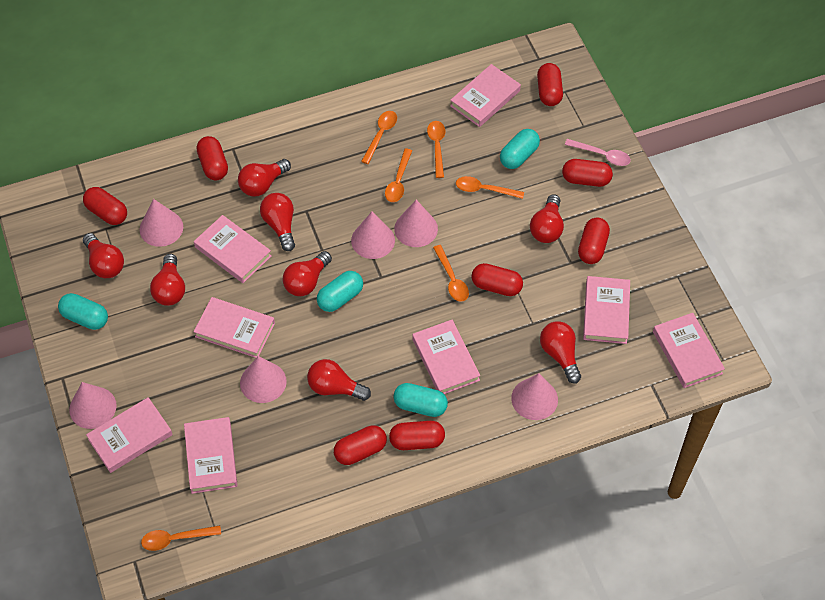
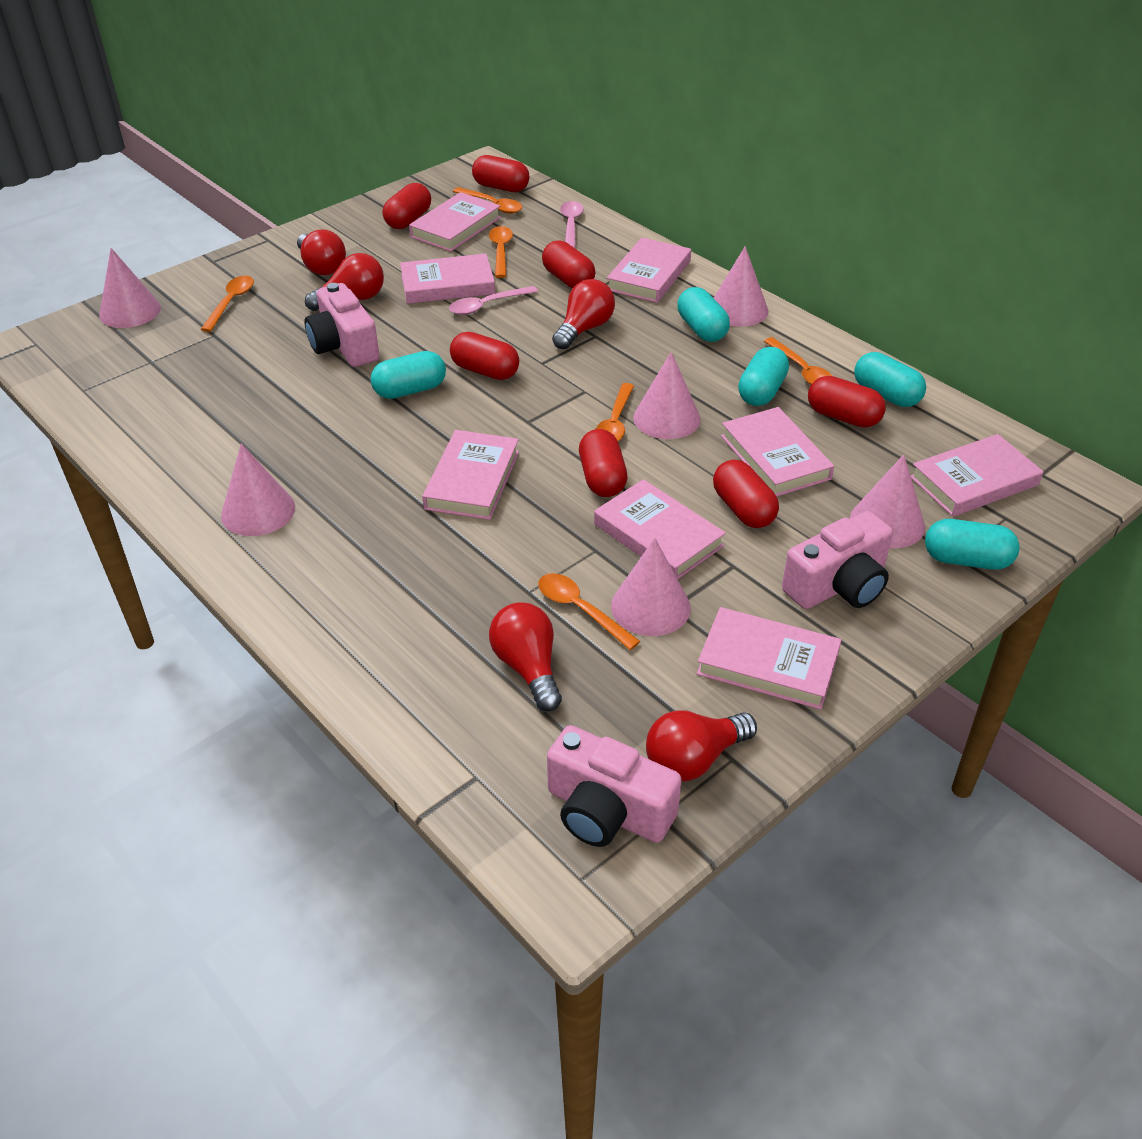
pink camera: 0 -> 3
pink spoon: 1 -> 2
red capsule: 8 -> 7
red light bulb: 8 -> 5
turquoise capsule: 4 -> 5

